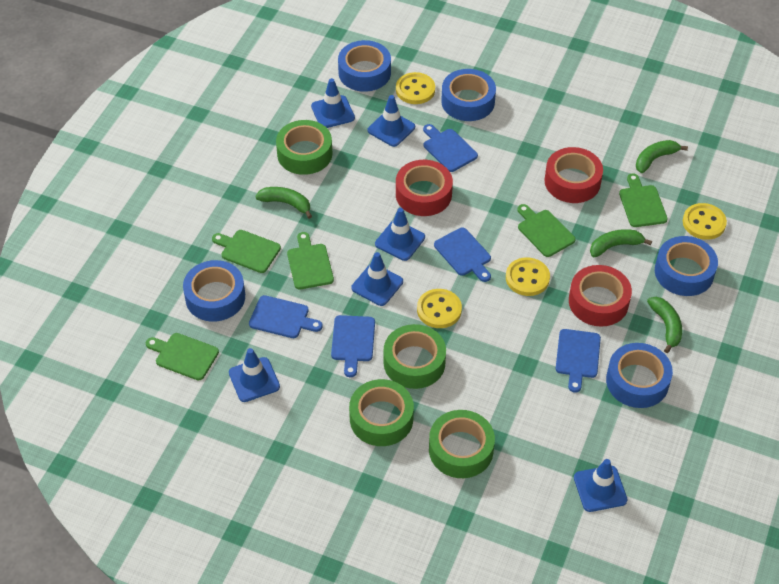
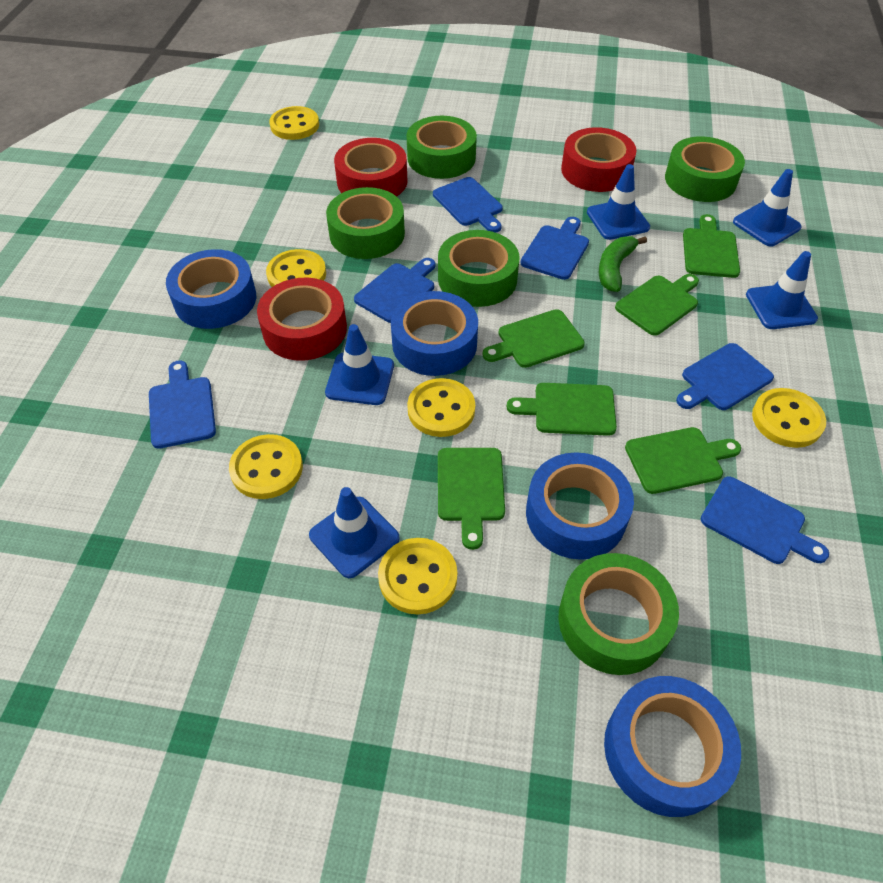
blue cutting board: 5 -> 6
blue tape: 5 -> 4
blue traffic cone: 6 -> 5
green banana: 4 -> 1
green cutting board: 5 -> 6
green tape: 4 -> 5
yellow button: 4 -> 6

